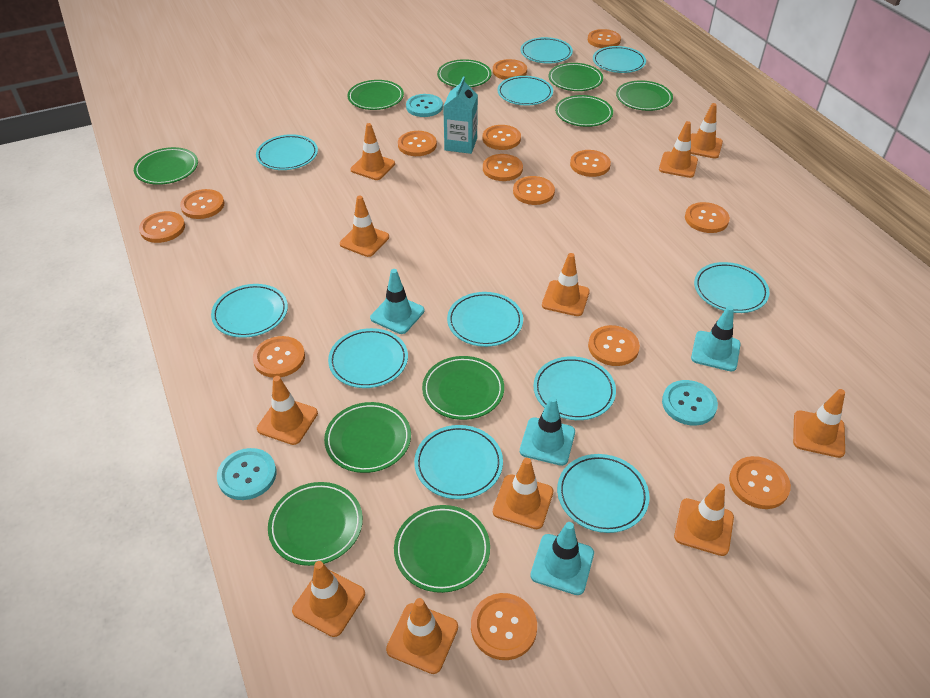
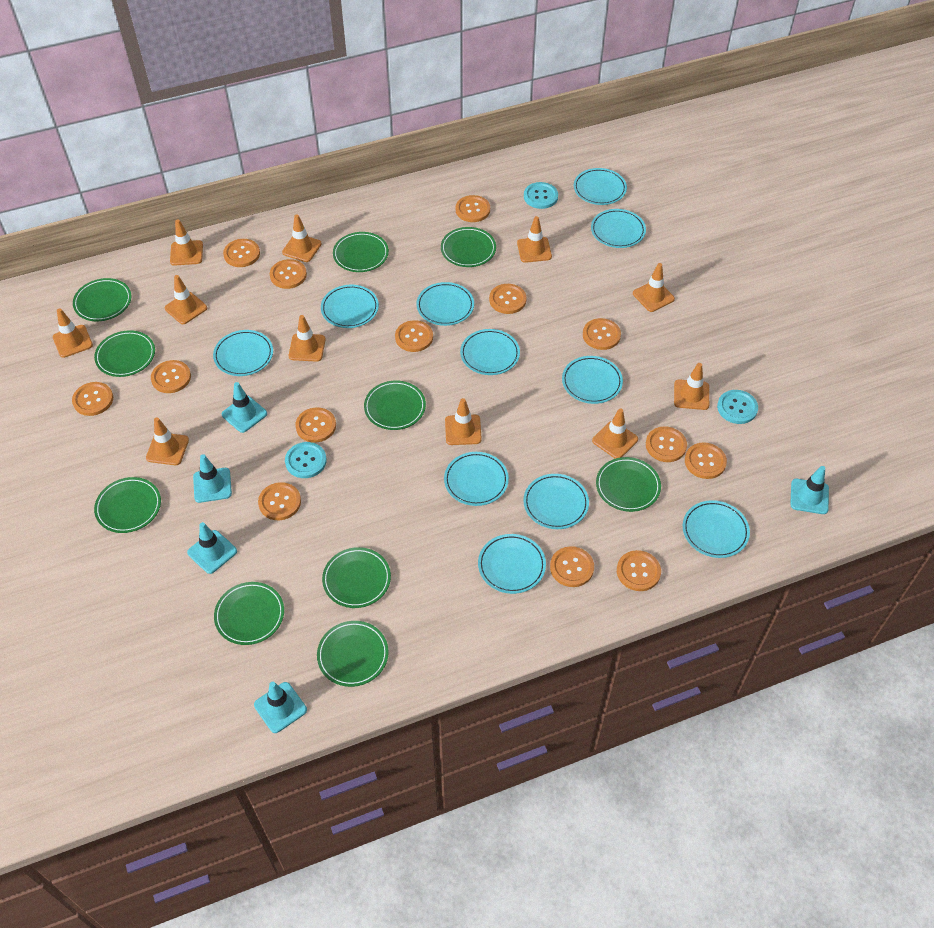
turquoise carton: 1 -> 0
turquoise traffic cone: 4 -> 5

